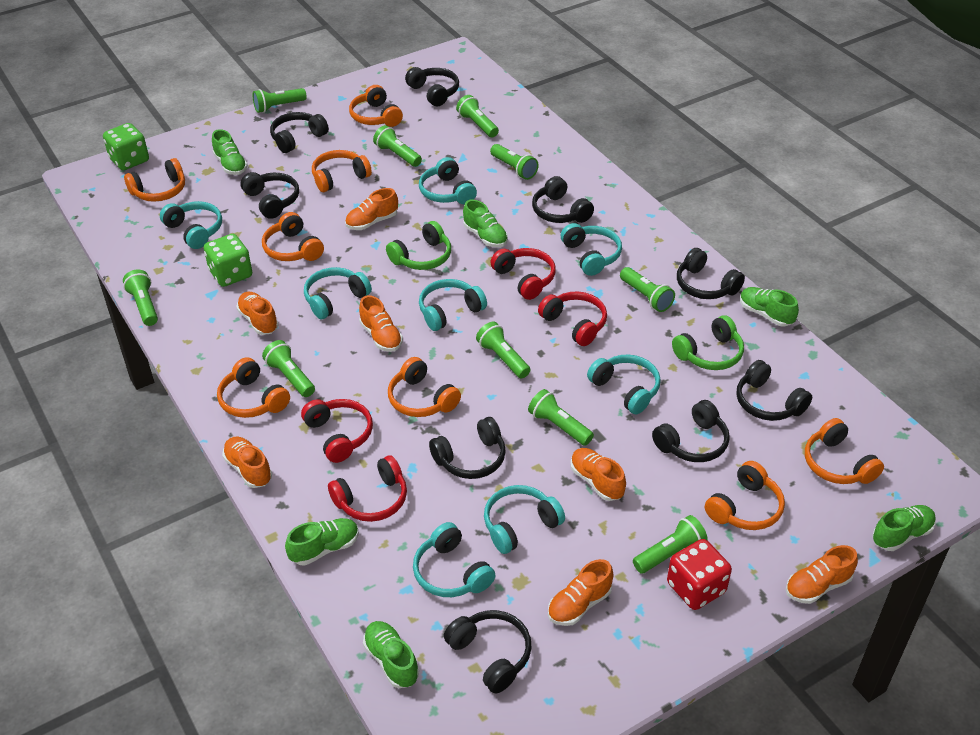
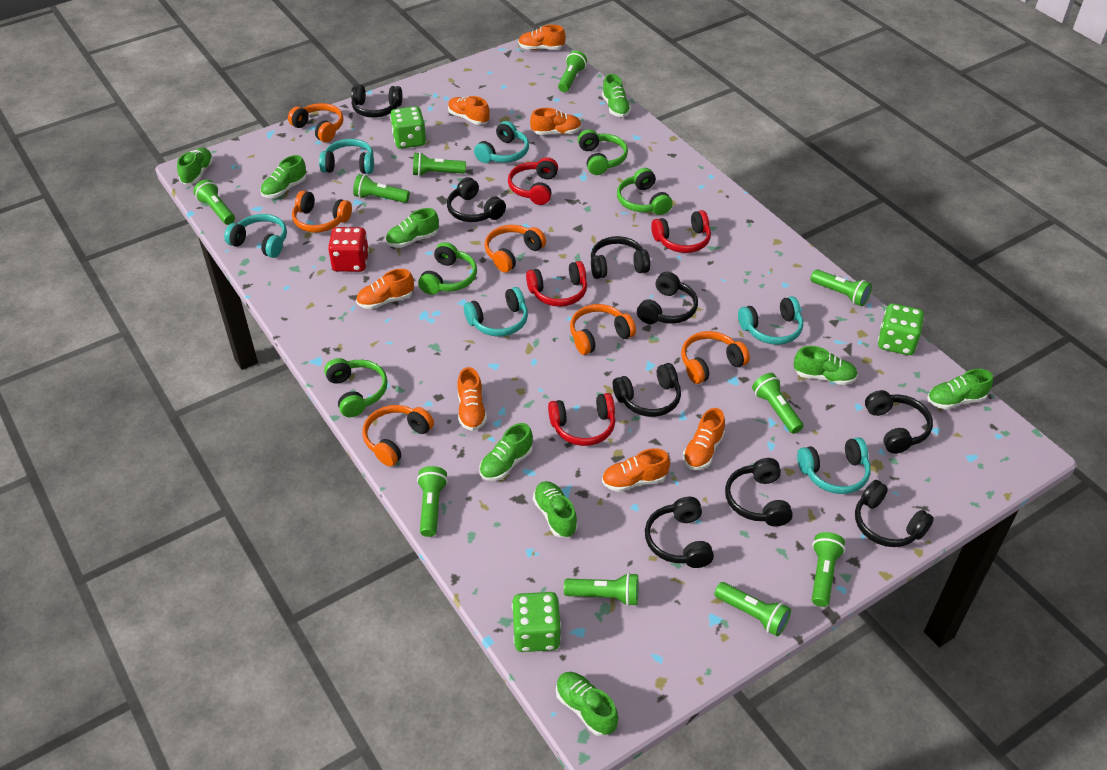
green dice: 2 -> 3
green headphones: 2 -> 4
green shoe: 6 -> 9
orange headphones: 8 -> 6
turquoise headphones: 8 -> 6

